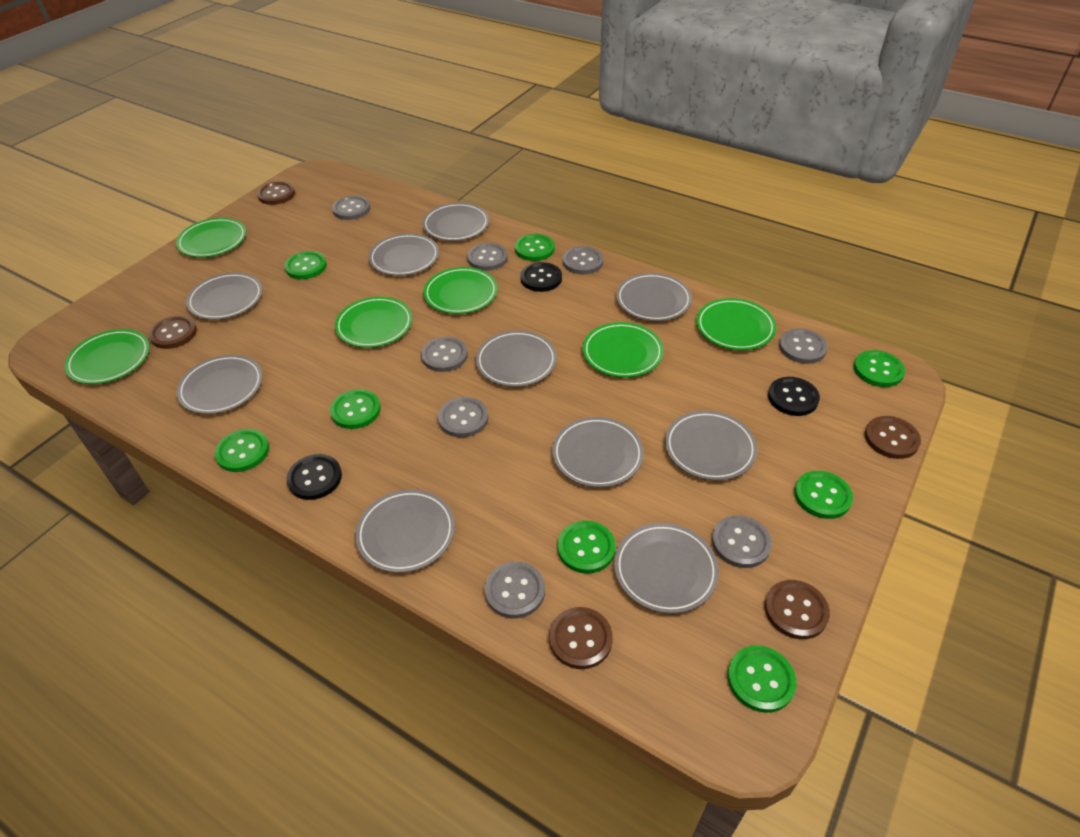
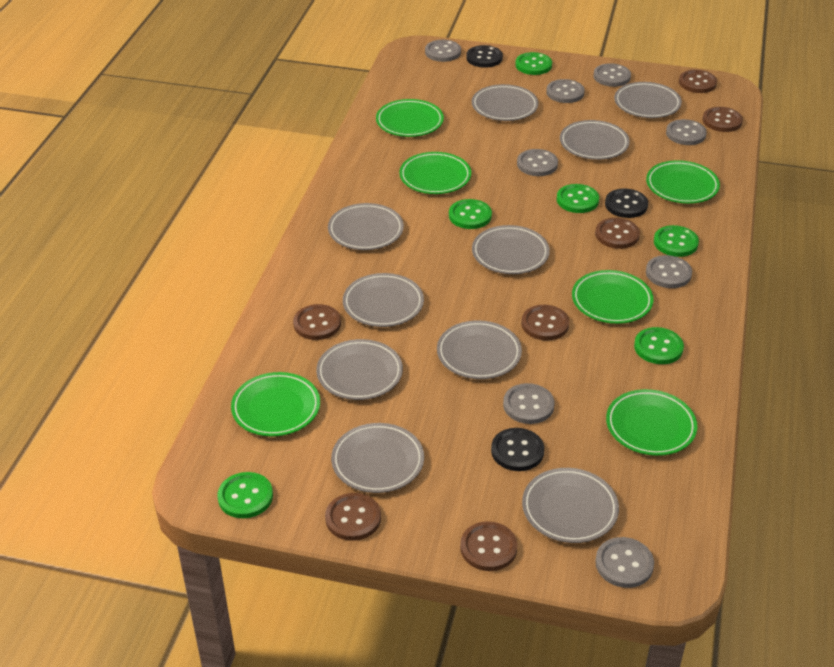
brown button: 5 -> 7
green button: 8 -> 6

